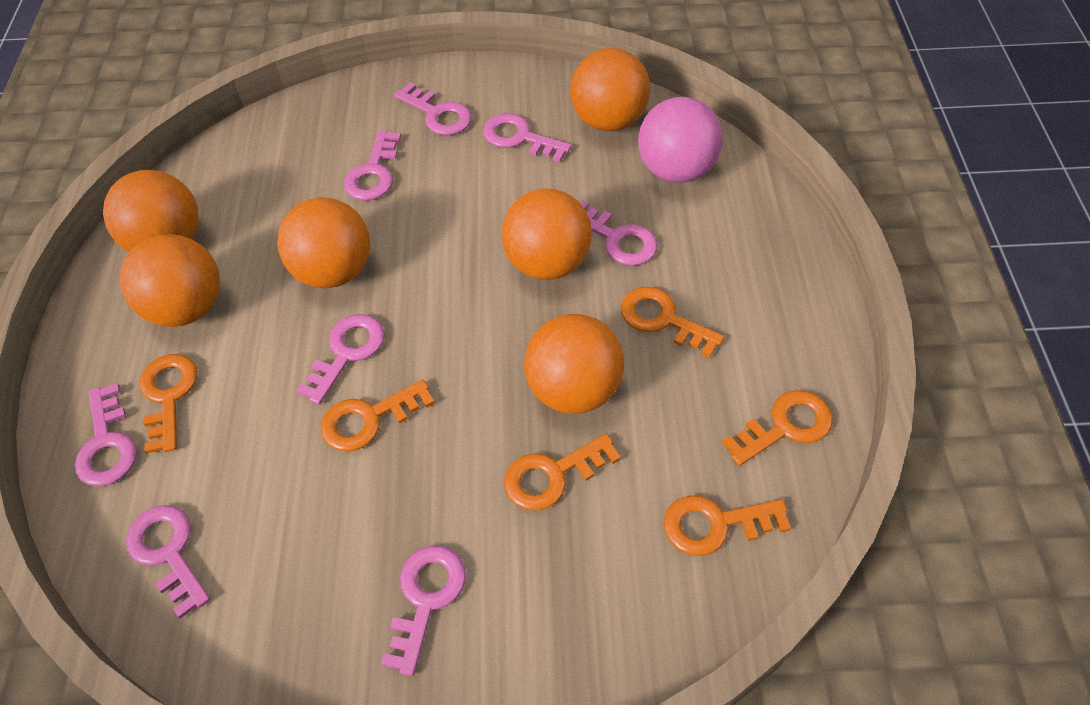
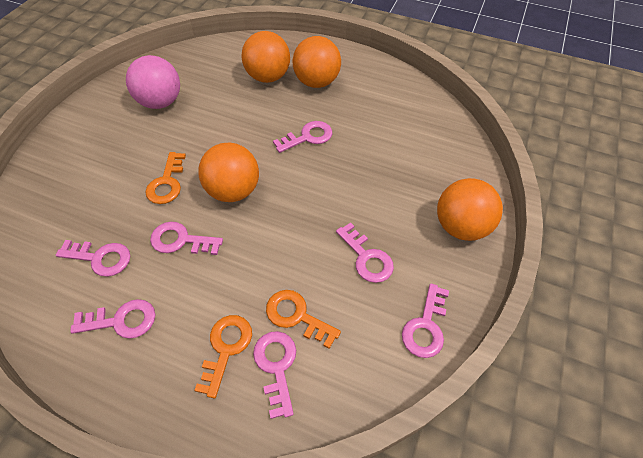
orange ball: 6 -> 4
orange key: 6 -> 3
pink key: 8 -> 7

